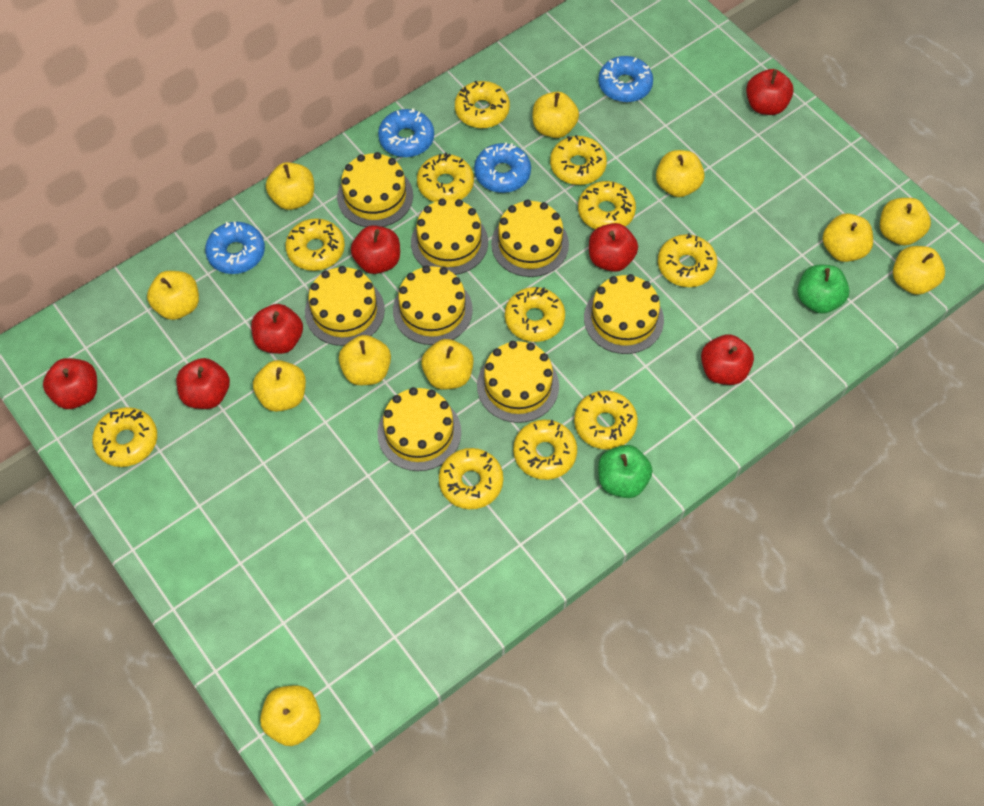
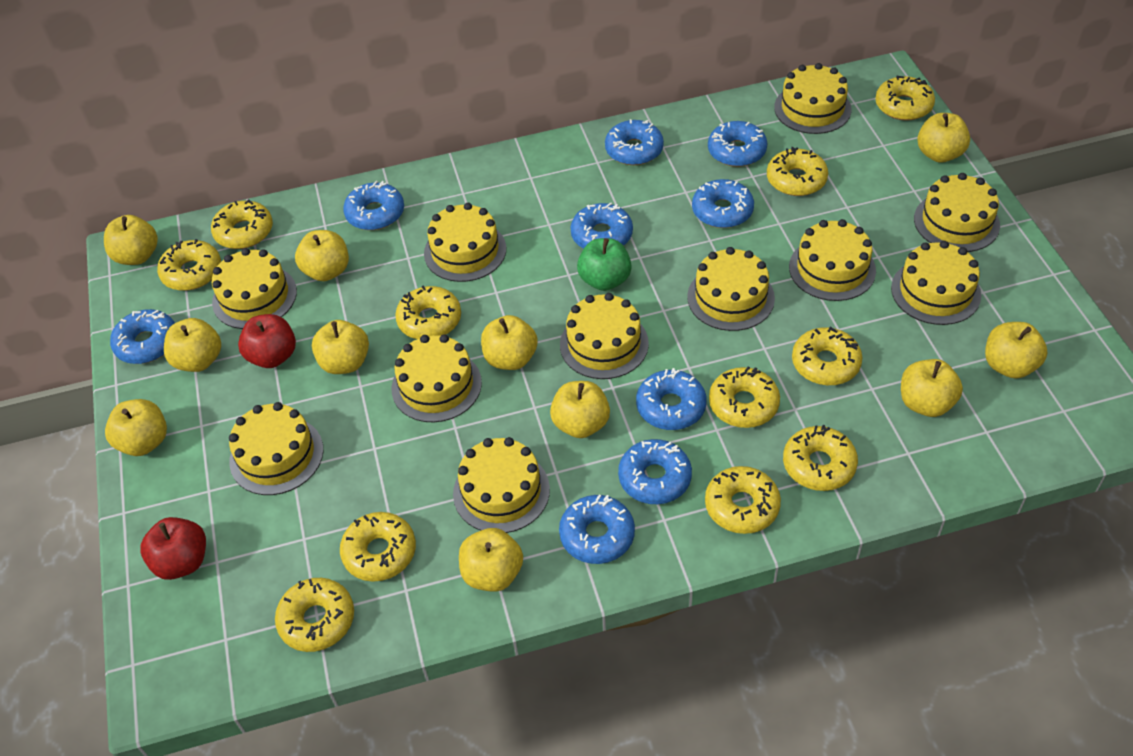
blue donut: 4 -> 9
green apple: 2 -> 1
red apple: 7 -> 2
yellow cake: 8 -> 11

